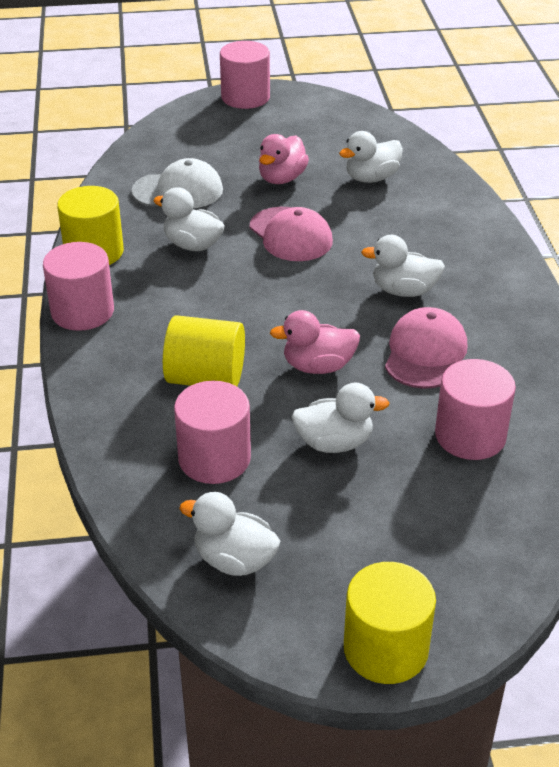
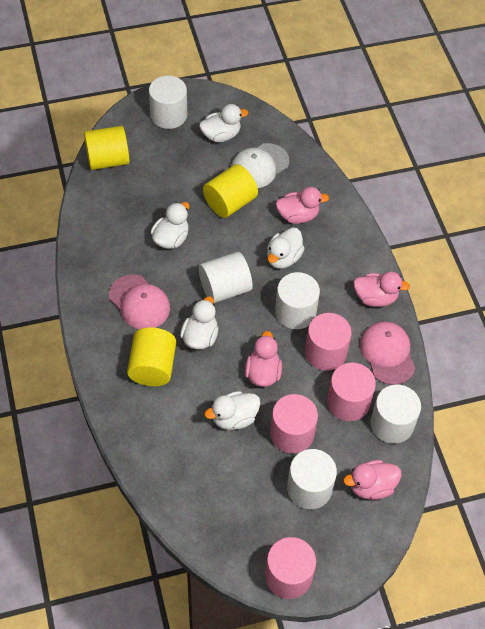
pink duck: 2 -> 4
white cylinder: 0 -> 5

